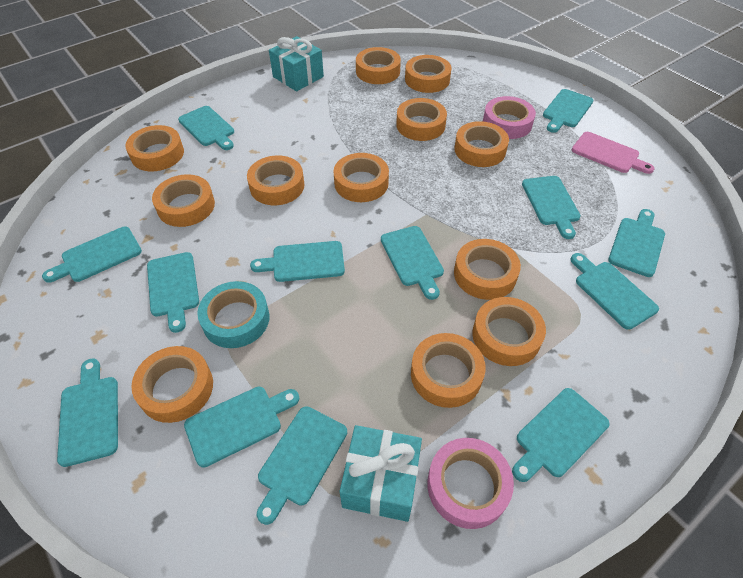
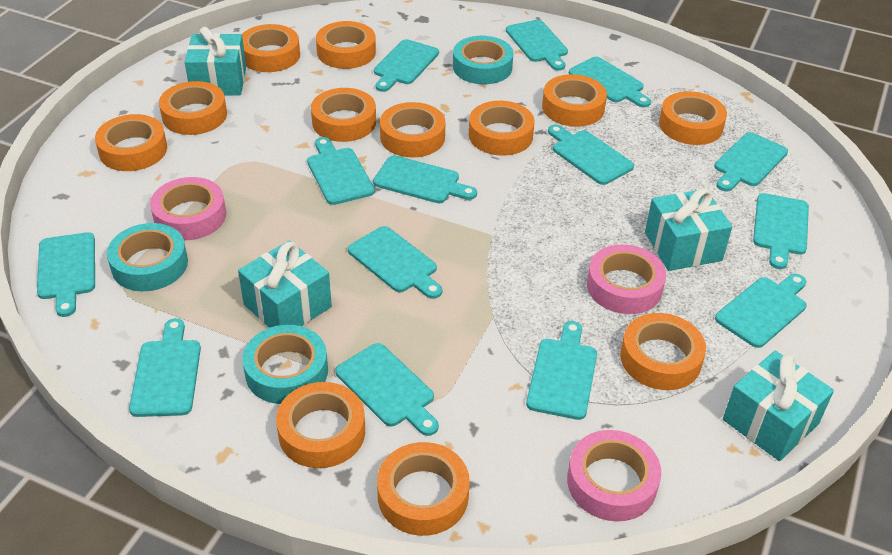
pink cutting board: 1 -> 0
pink tape: 2 -> 3
turquoise cutting board: 13 -> 14
turquoise gift: 2 -> 4
turquoise tape: 1 -> 3

